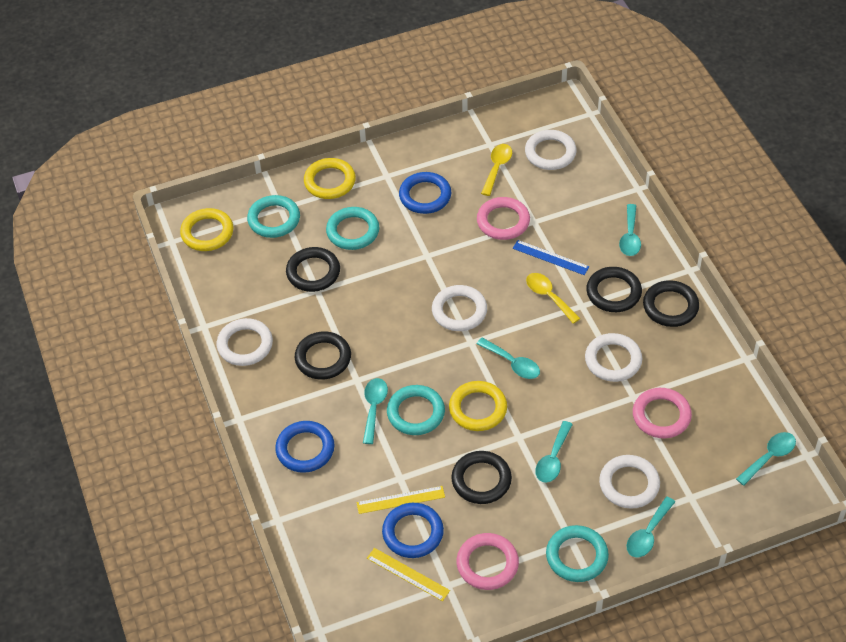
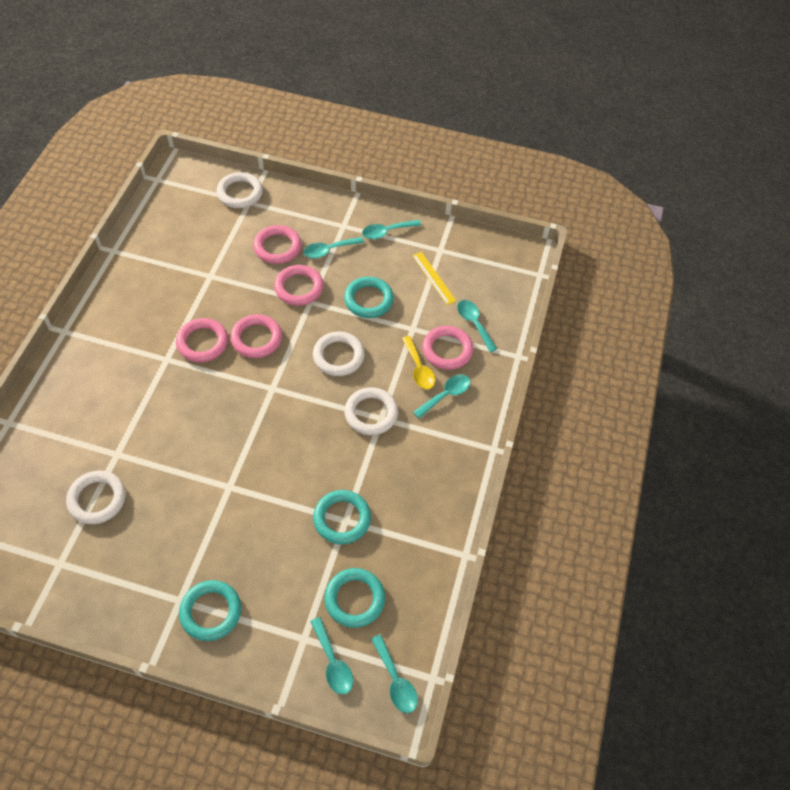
black ring: 5 -> 0
blue ring: 3 -> 0
blue ruler: 1 -> 0
pink ring: 3 -> 5
white ring: 5 -> 4
yellow ring: 3 -> 0
yellow ruler: 2 -> 1
yellow spoon: 2 -> 1

